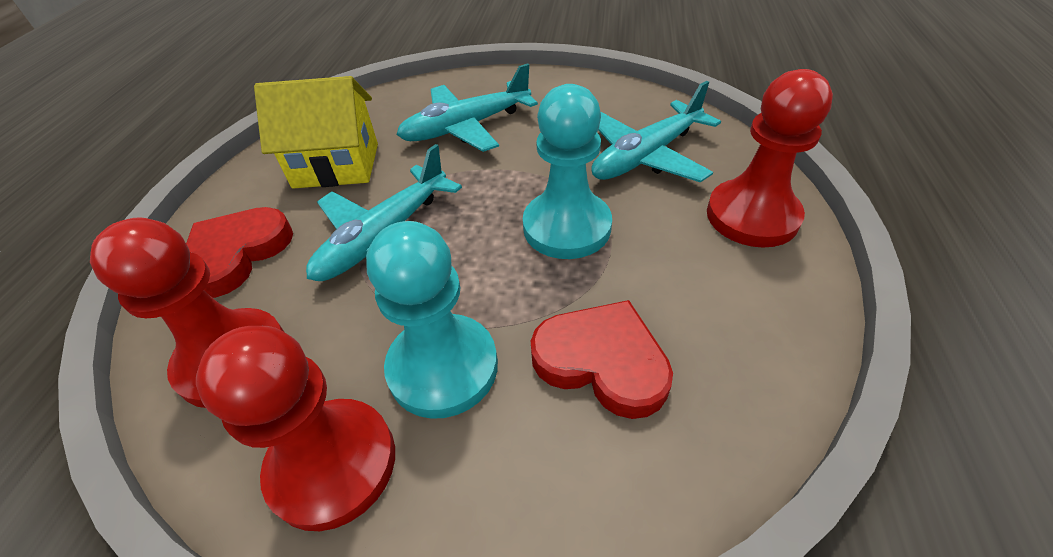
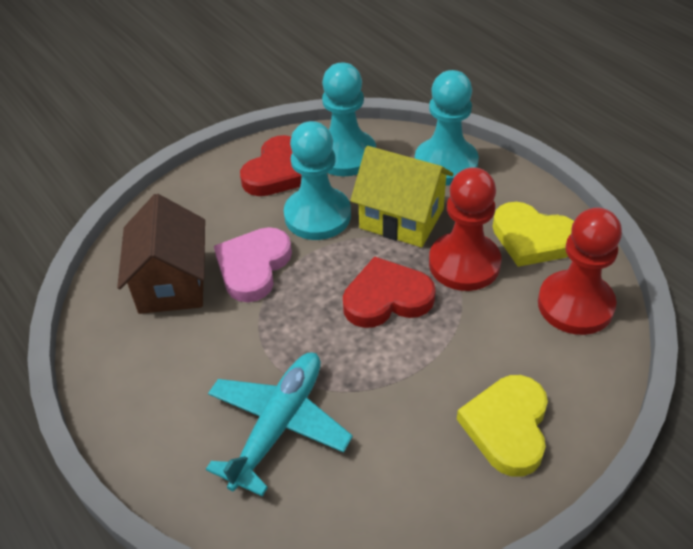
brown house: 0 -> 1
pink heart: 0 -> 1
red pawn: 3 -> 2
turquoise pawn: 2 -> 3
turquoise plane: 3 -> 1
yellow heart: 0 -> 2

